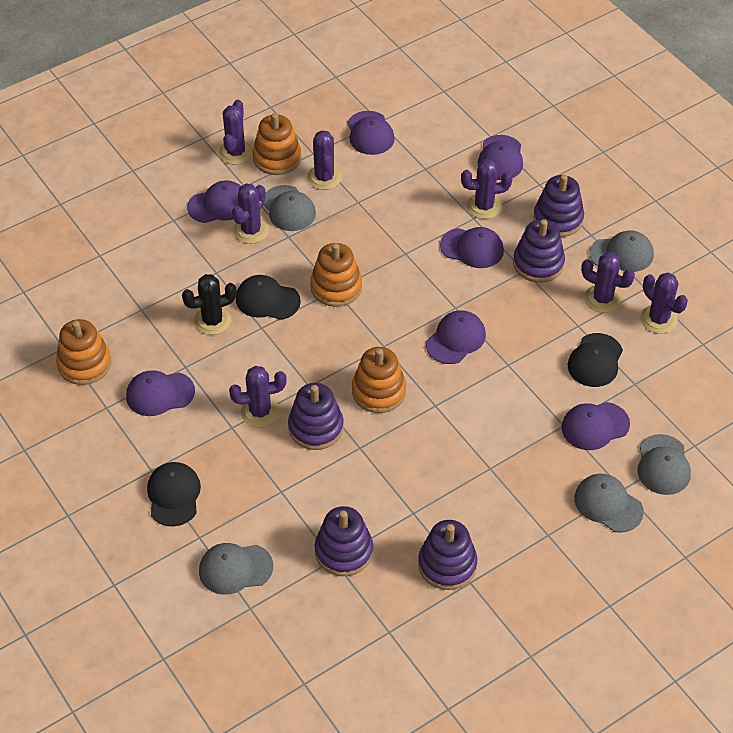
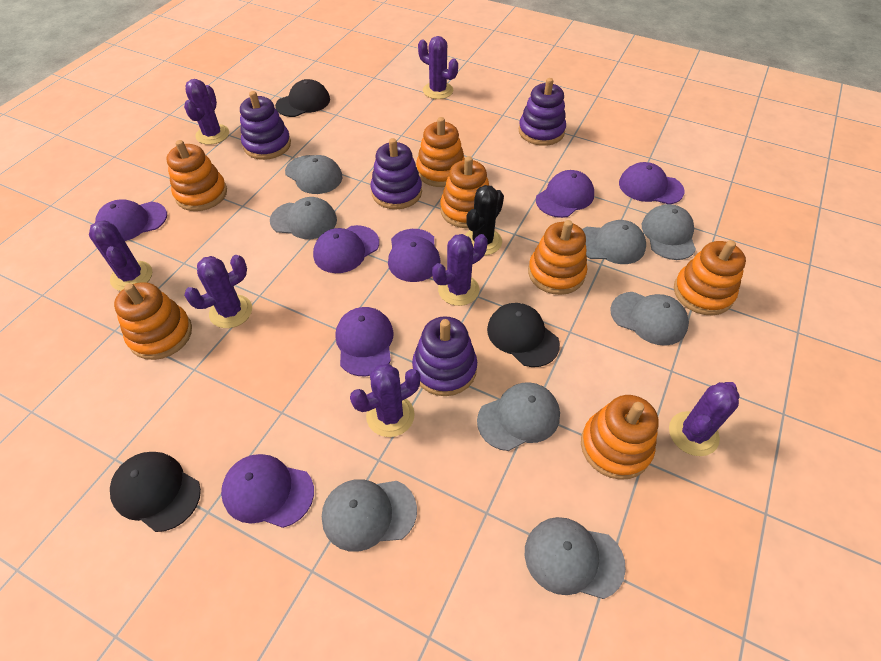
grey cap: 5 -> 8
orange stacking toy: 4 -> 7
purple stacking toy: 5 -> 4

